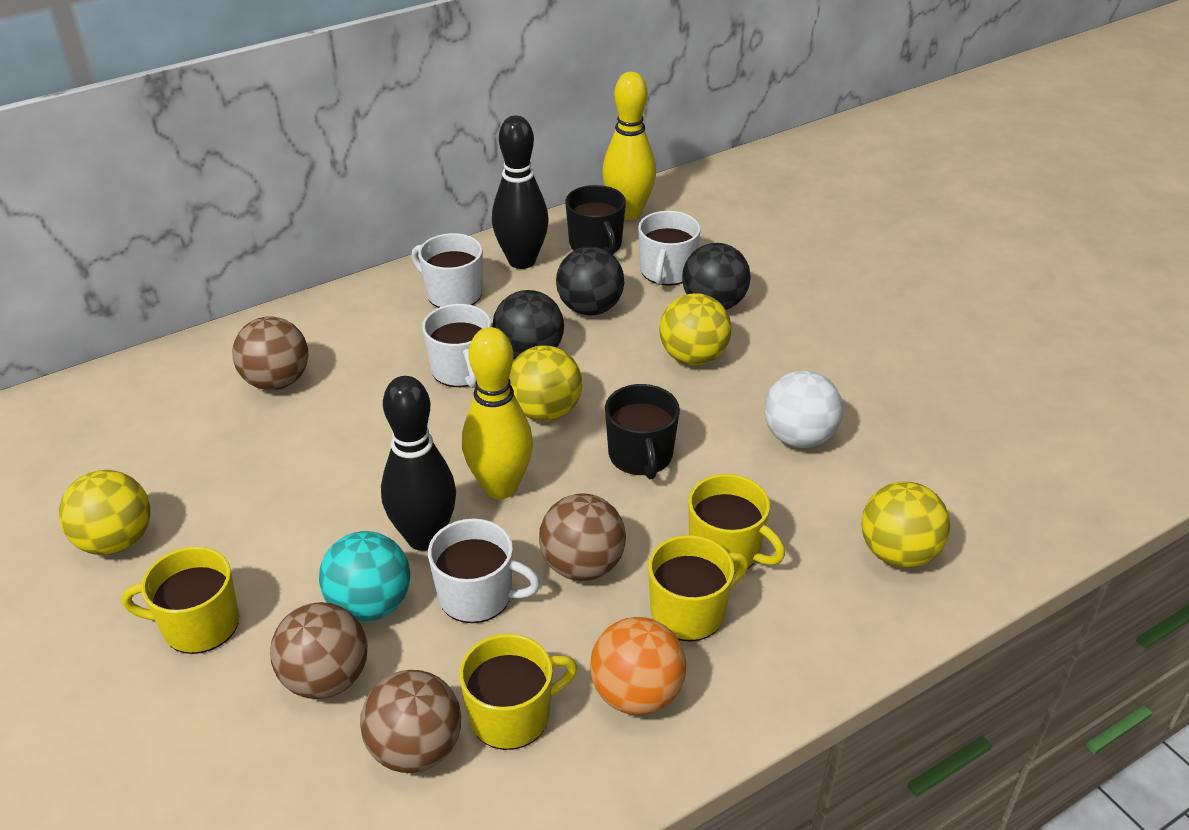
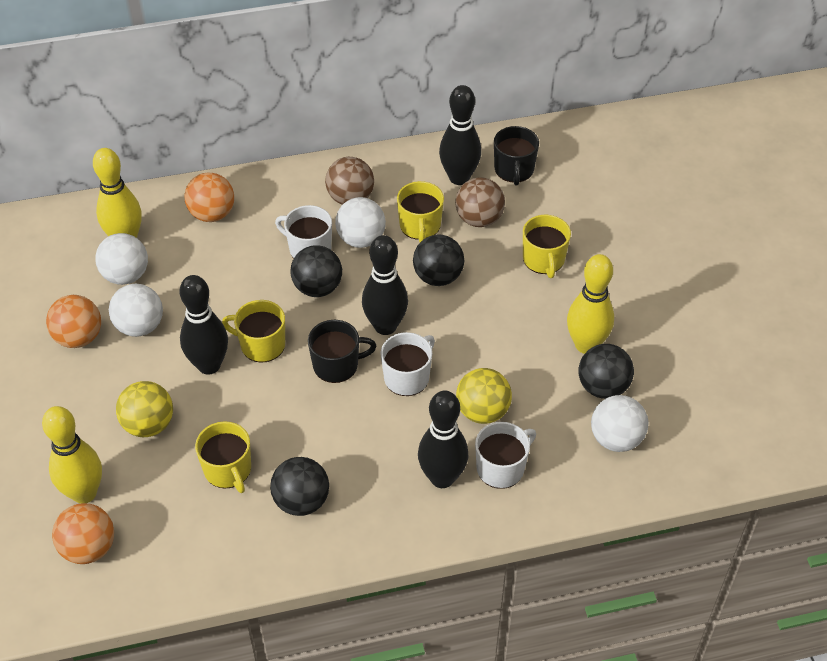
black ball: 3 -> 4
black bowling pin: 2 -> 4
brown ball: 4 -> 2
orange ball: 1 -> 3
turquoise ball: 1 -> 0
white ball: 1 -> 4
white mug: 4 -> 3
yellow ball: 4 -> 2
yellow bowling pin: 2 -> 3

